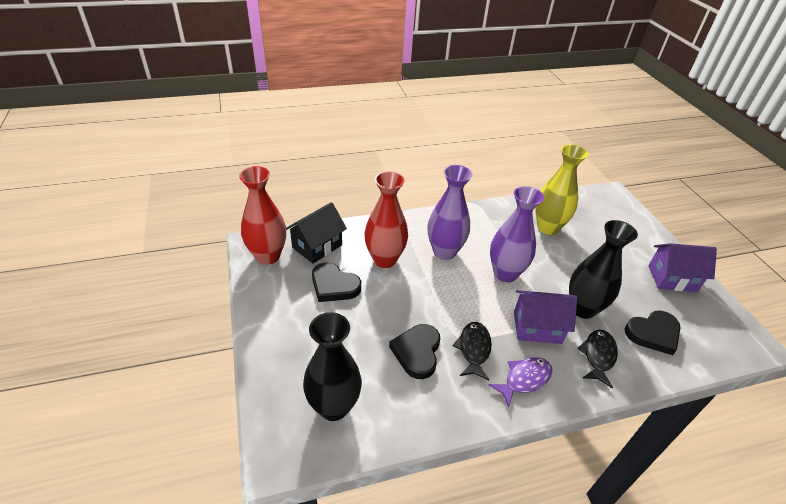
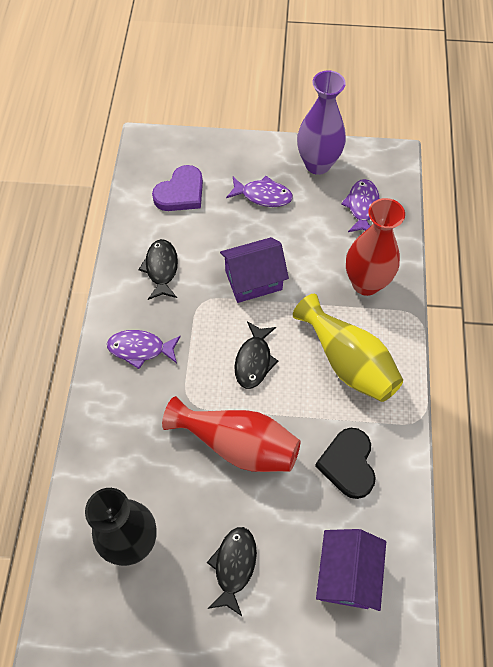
black fish: 2 -> 3
black heart: 3 -> 1
black house: 1 -> 0
black vase: 2 -> 1
purple fish: 1 -> 3
purple heart: 0 -> 1
purple vase: 2 -> 1

